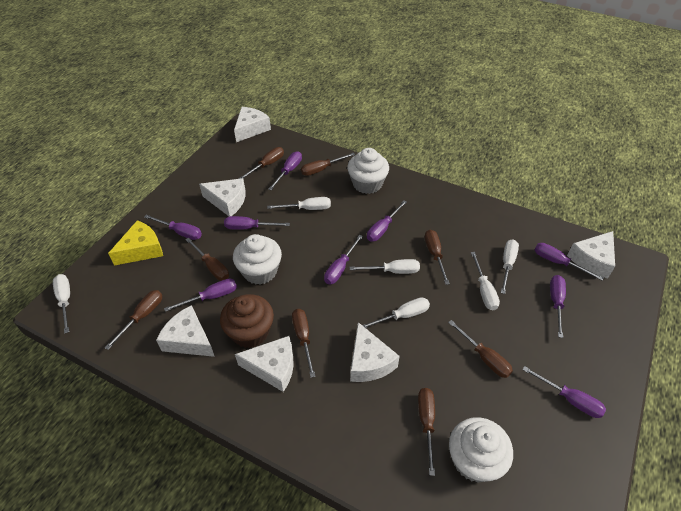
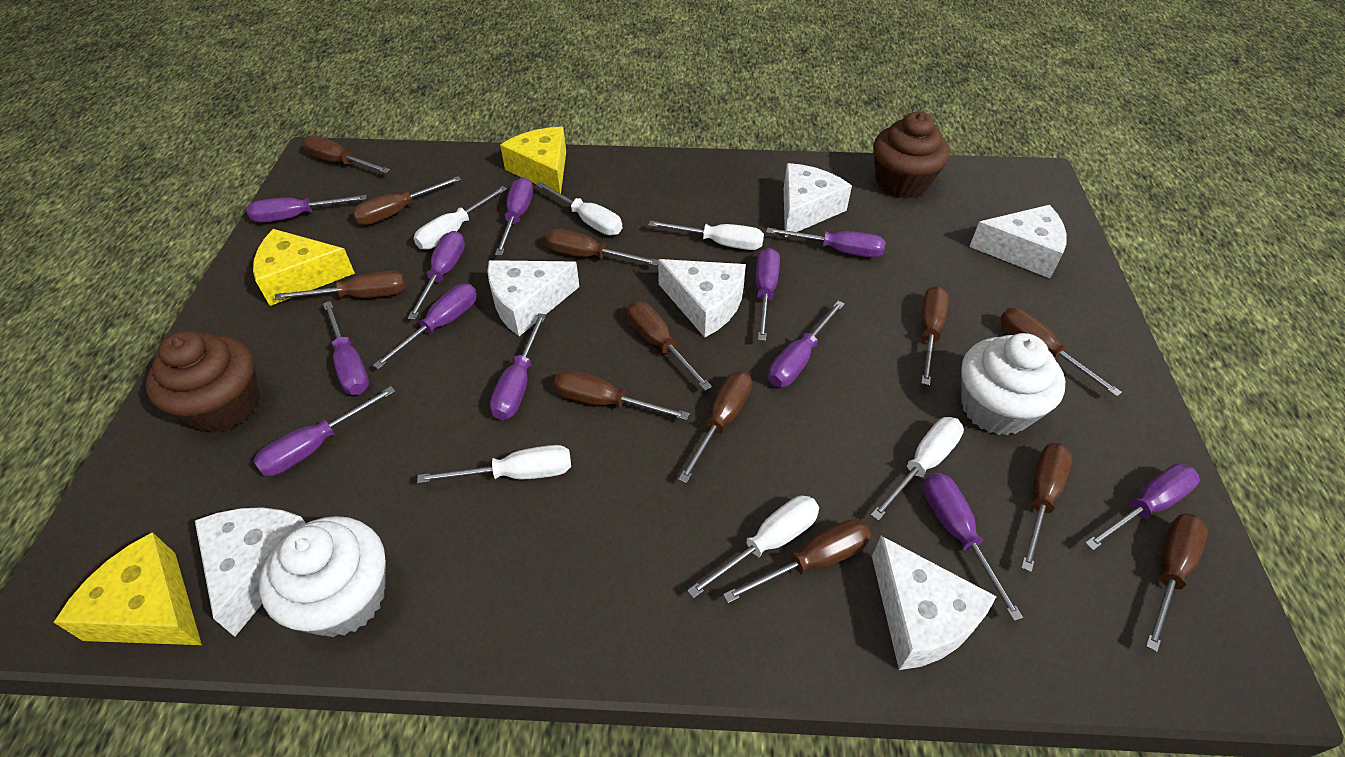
brown cupcake: 1 -> 2
brown screwdriver: 8 -> 12
purple screwdriver: 9 -> 12
white cupcake: 3 -> 2
yellow cheese: 1 -> 3

